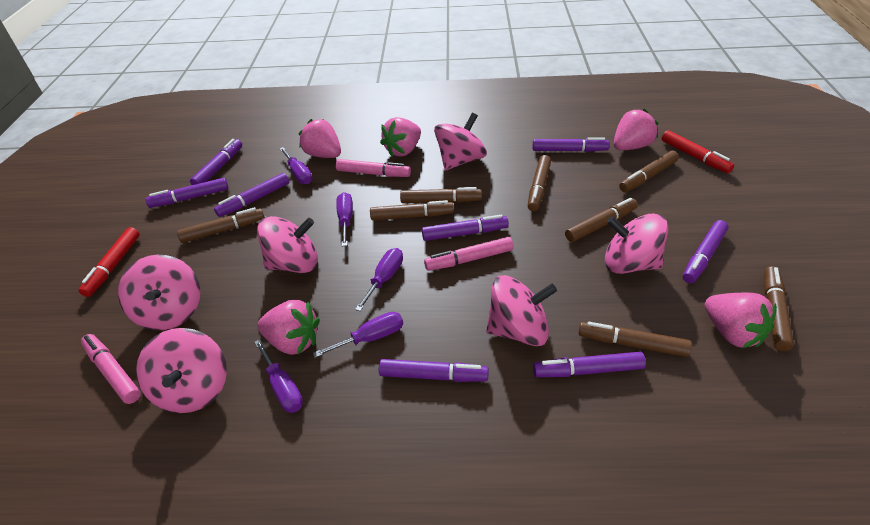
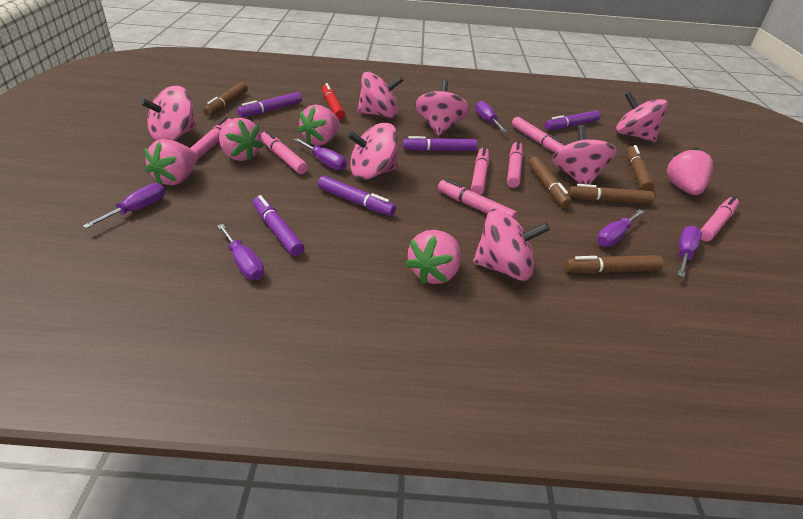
brown marker: 8 -> 5
pink marker: 3 -> 7
pink spinning top: 6 -> 7
purple marker: 8 -> 5
purple screwdriver: 5 -> 6
red marker: 2 -> 1

